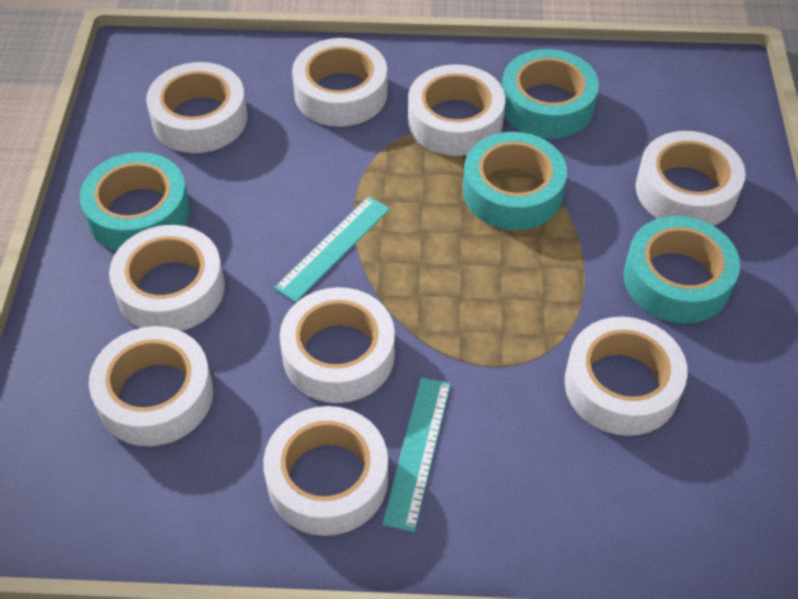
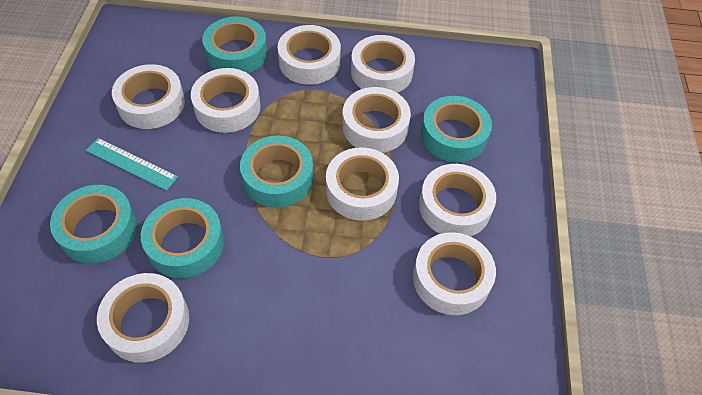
turquoise ruler: 2 -> 1
turquoise tape: 4 -> 5

